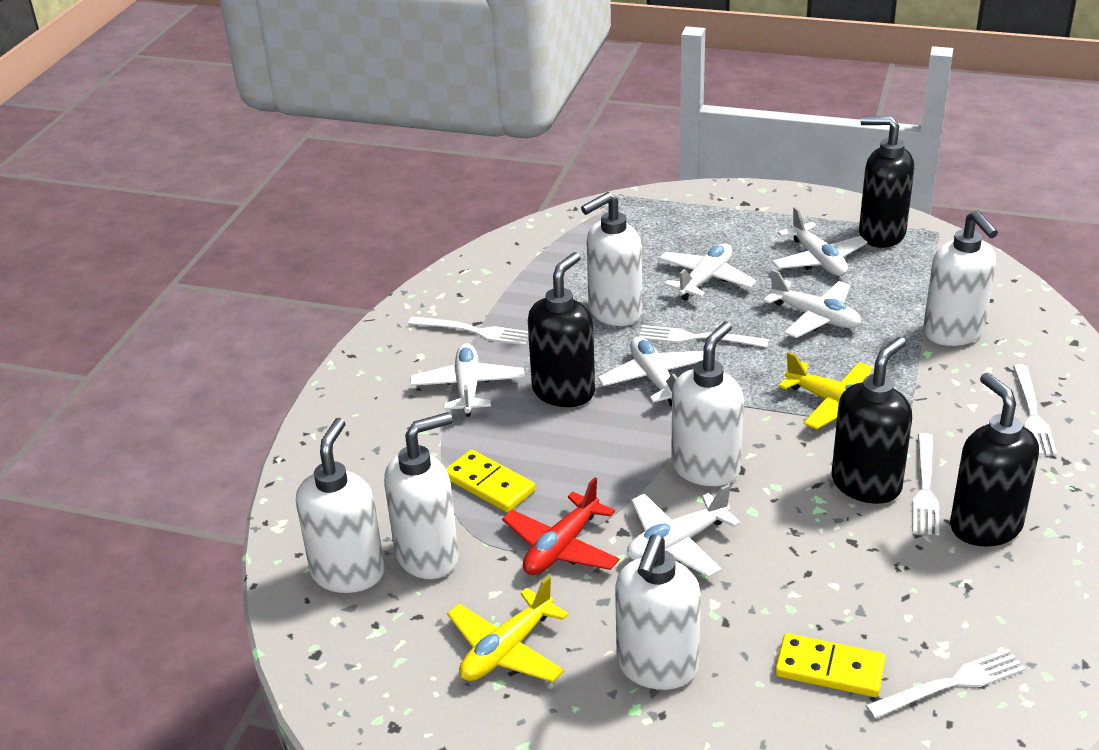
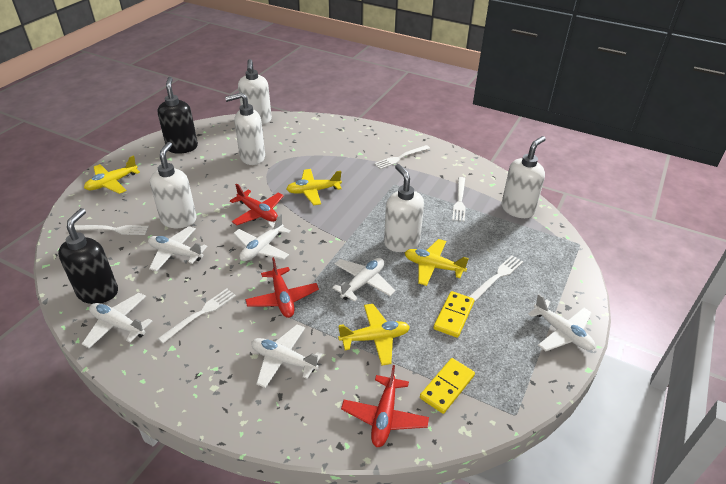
black soap dispenser: 4 -> 2
red plane: 1 -> 3
white soap dispenser: 6 -> 5
yellow plane: 2 -> 4

